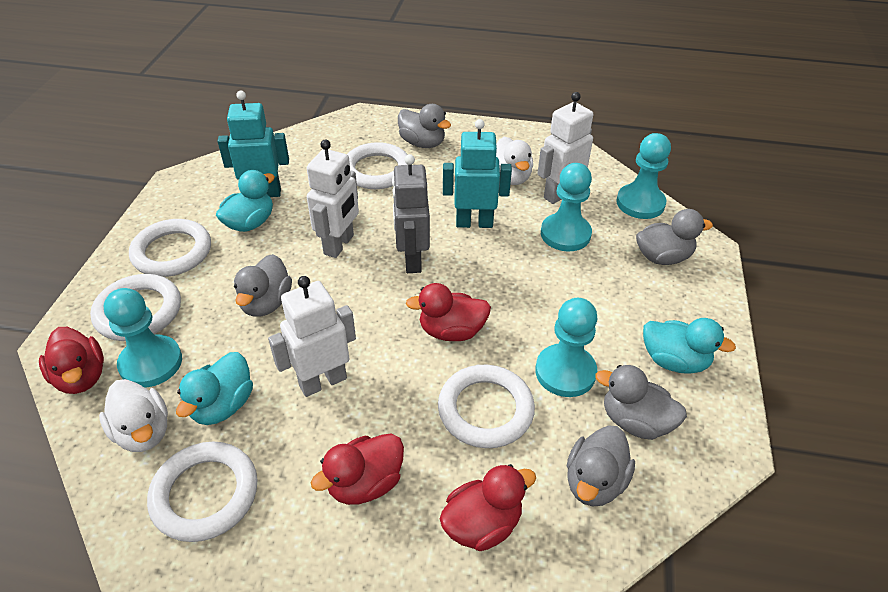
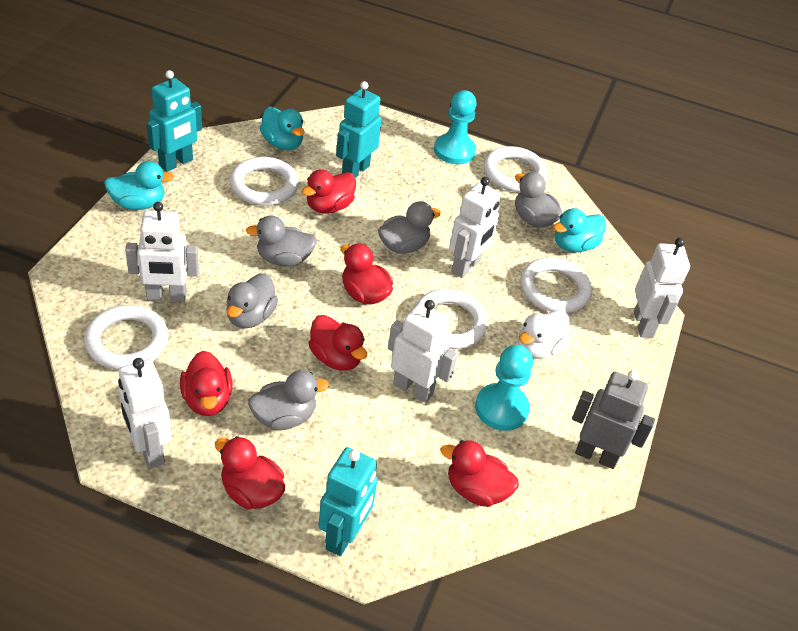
red duck: 4 -> 6
turquoise pawn: 4 -> 2
turquoise robot: 2 -> 3
white duck: 2 -> 1
white robot: 3 -> 5

